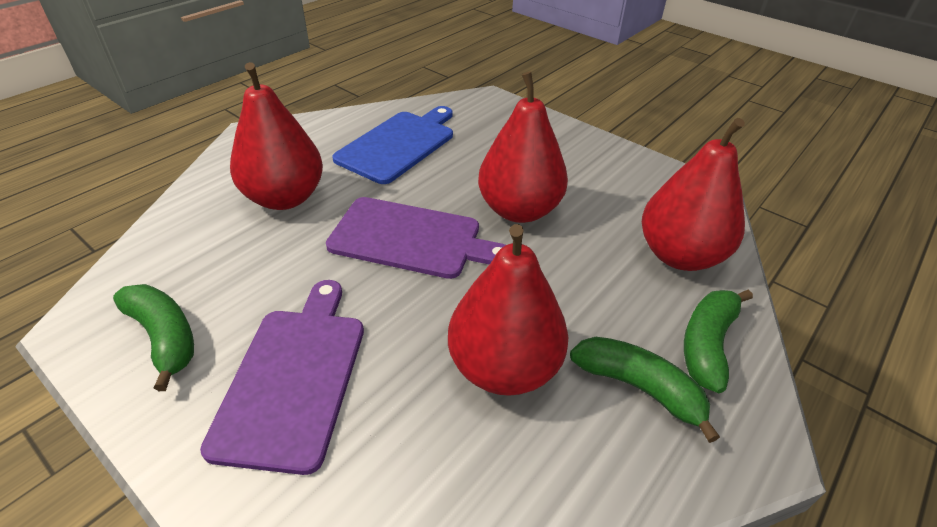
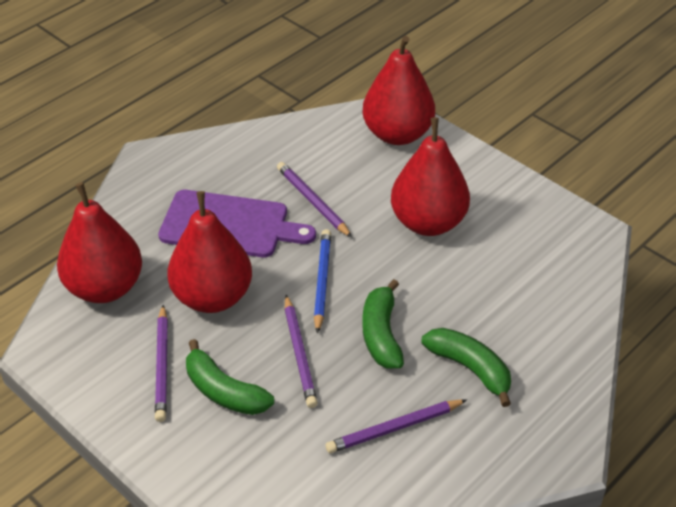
blue cutting board: 1 -> 0
blue pencil: 0 -> 1
purple cutting board: 2 -> 1
purple pencil: 0 -> 4

